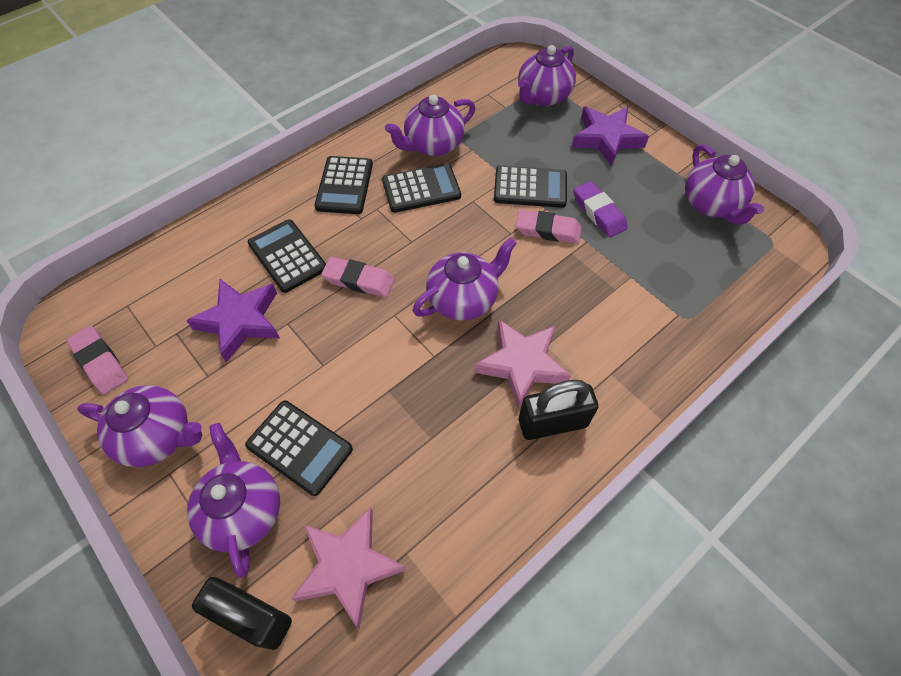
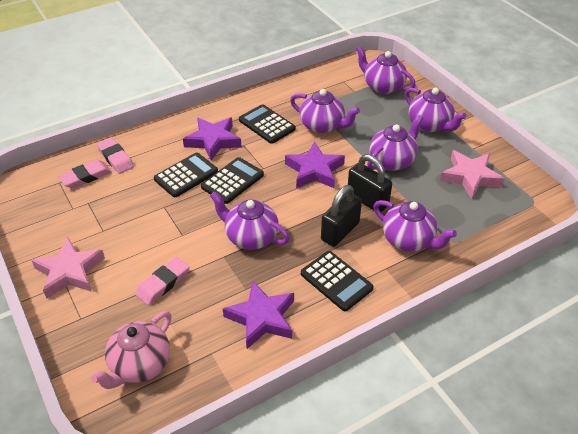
black calculator: 5 -> 4
pink teapot: 0 -> 1
purple eraser: 1 -> 0
purple star: 2 -> 3

